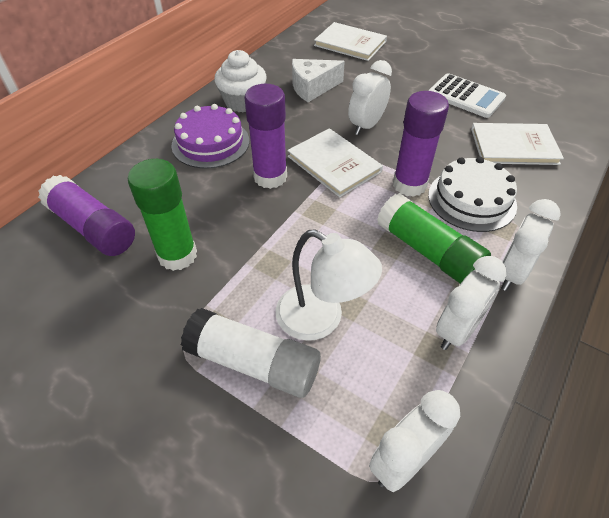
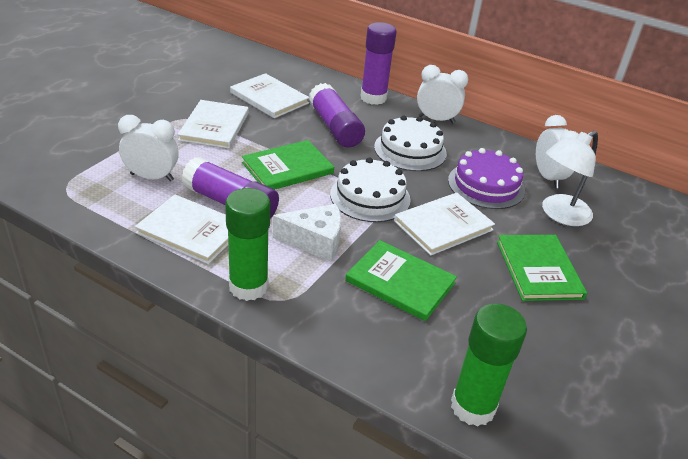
green book: 0 -> 3
white book: 3 -> 4
white cake: 1 -> 2
white calculator: 1 -> 0
white clock: 4 -> 3
white cupcake: 1 -> 0
white glue stick: 1 -> 0

